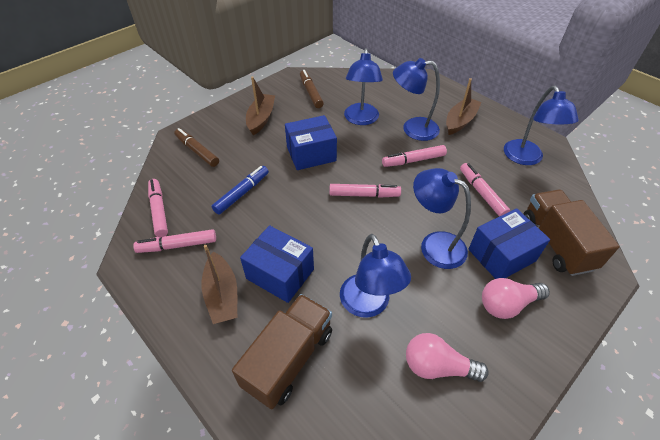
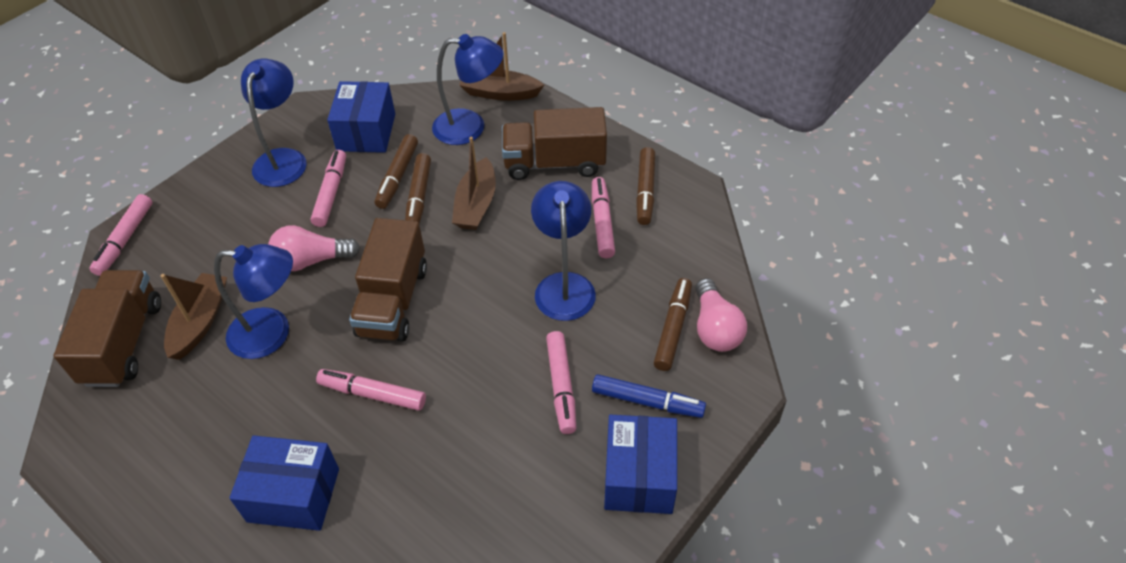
blue lamp: 5 -> 4
brown marker: 2 -> 4
brown truck: 2 -> 3

